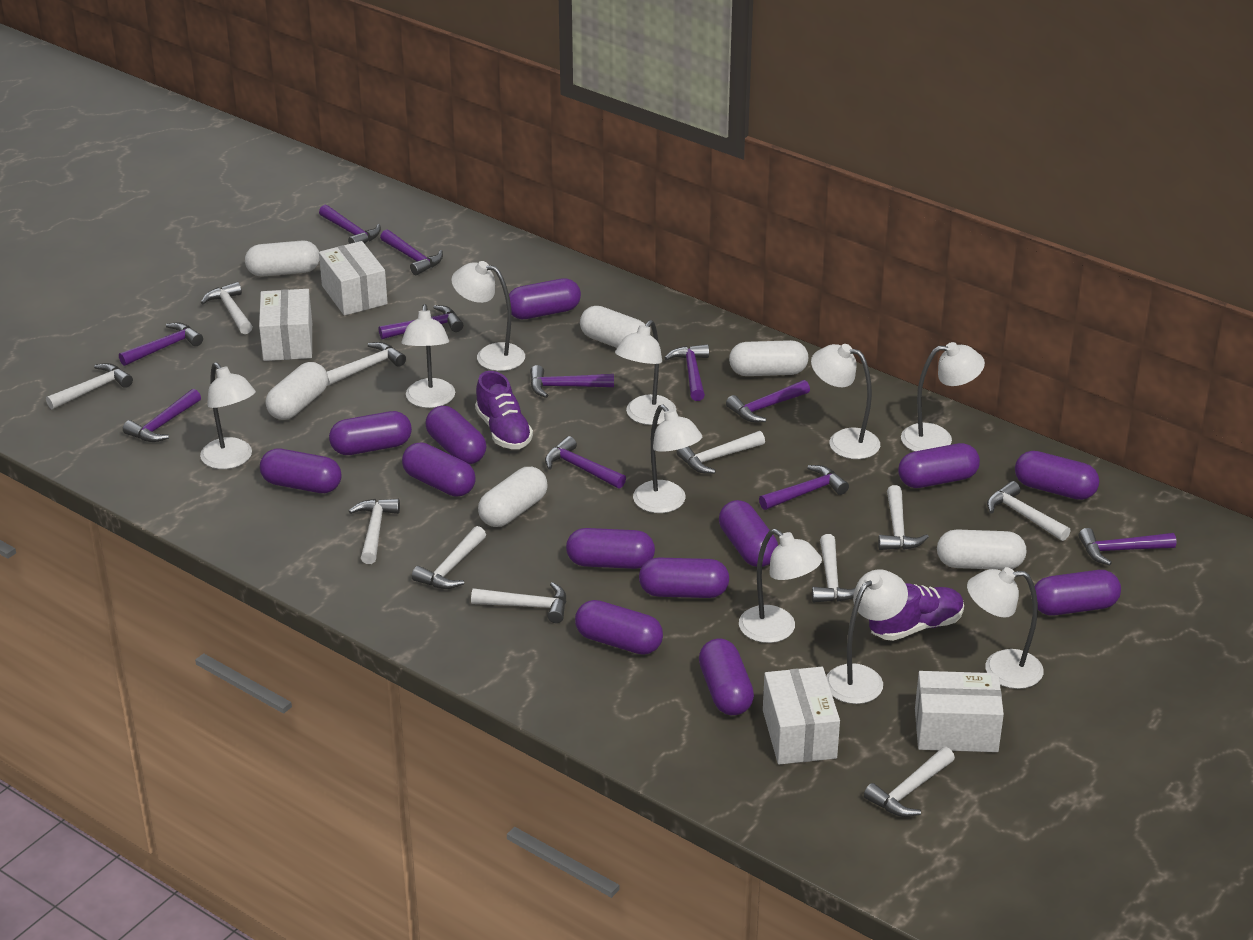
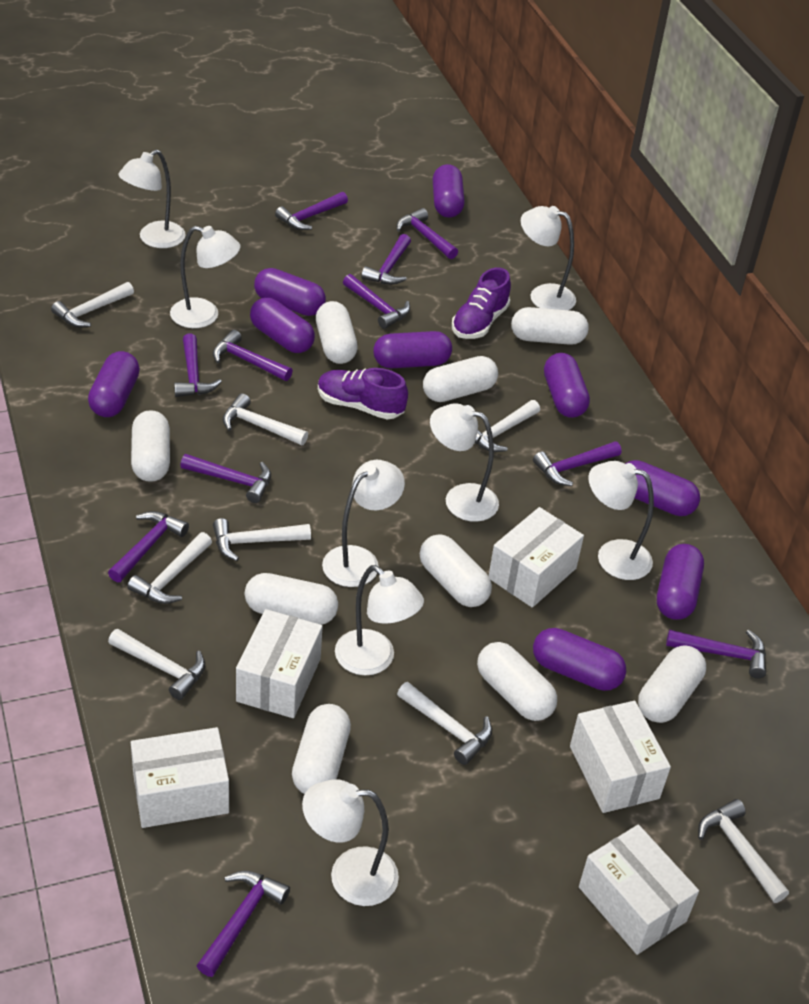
purple capsule: 13 -> 9
white box: 4 -> 5
white capsule: 6 -> 9
white hammer: 11 -> 8
white lamp: 10 -> 8

